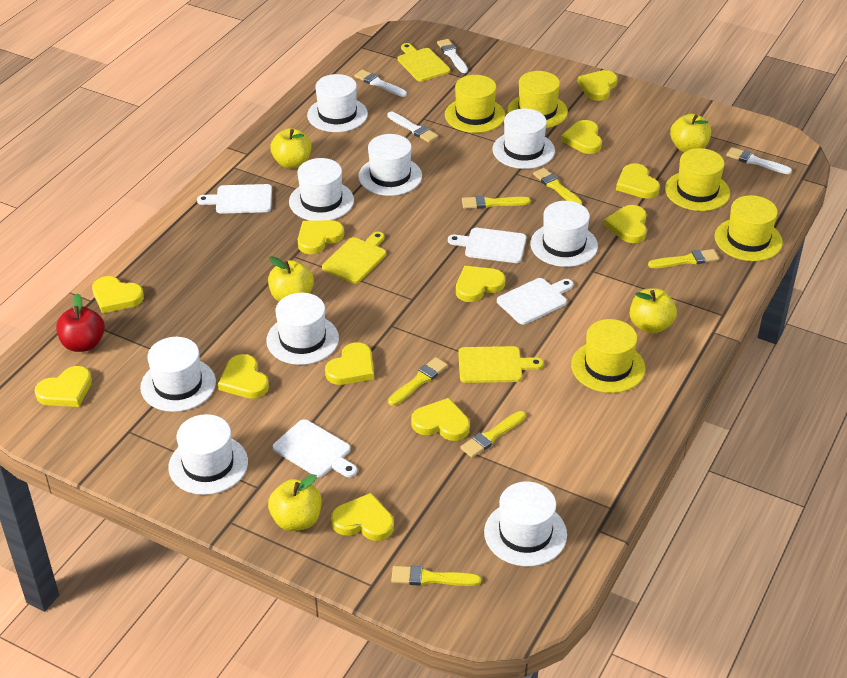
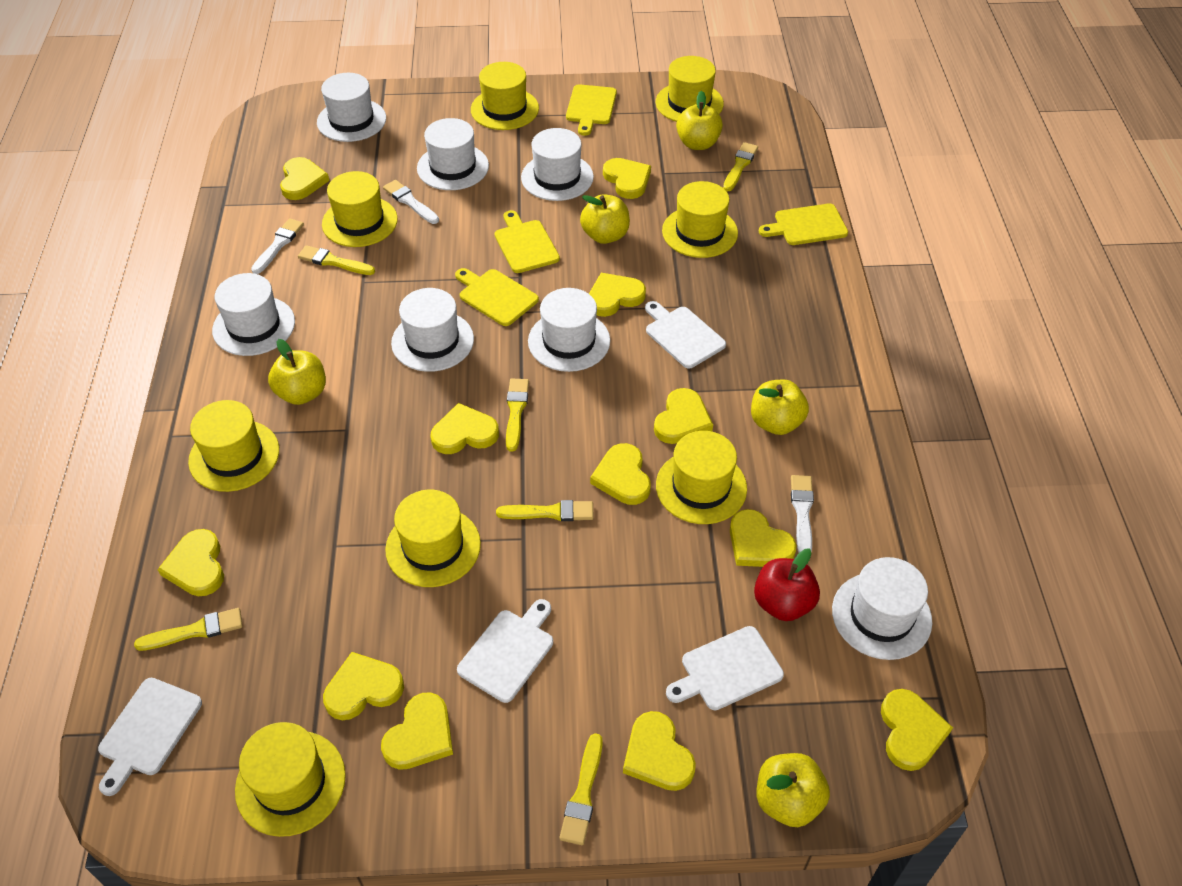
white brush: 4 -> 3
white hat: 9 -> 7
yellow cutting board: 3 -> 4
yellow hat: 5 -> 8

